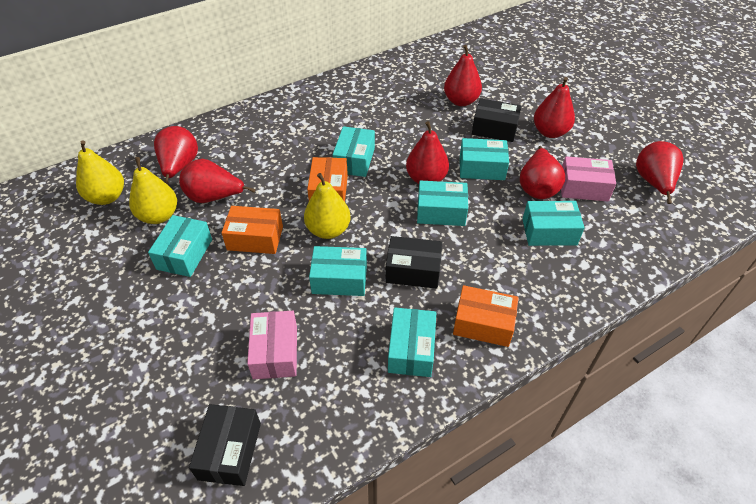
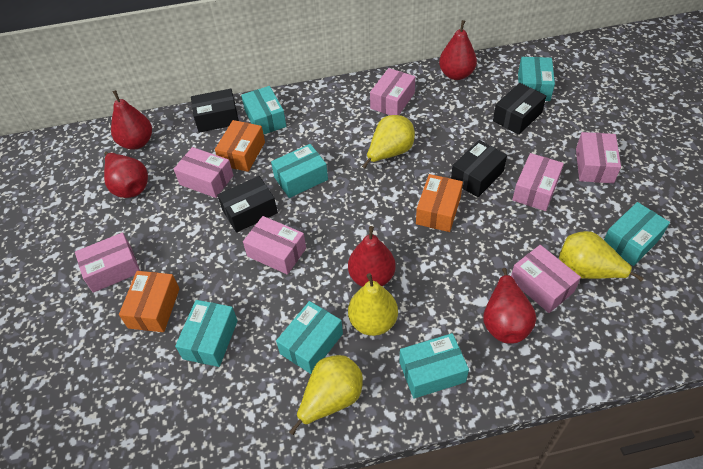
black box: 3 -> 4
pink box: 2 -> 7
red pear: 7 -> 5
yellow pear: 3 -> 4

